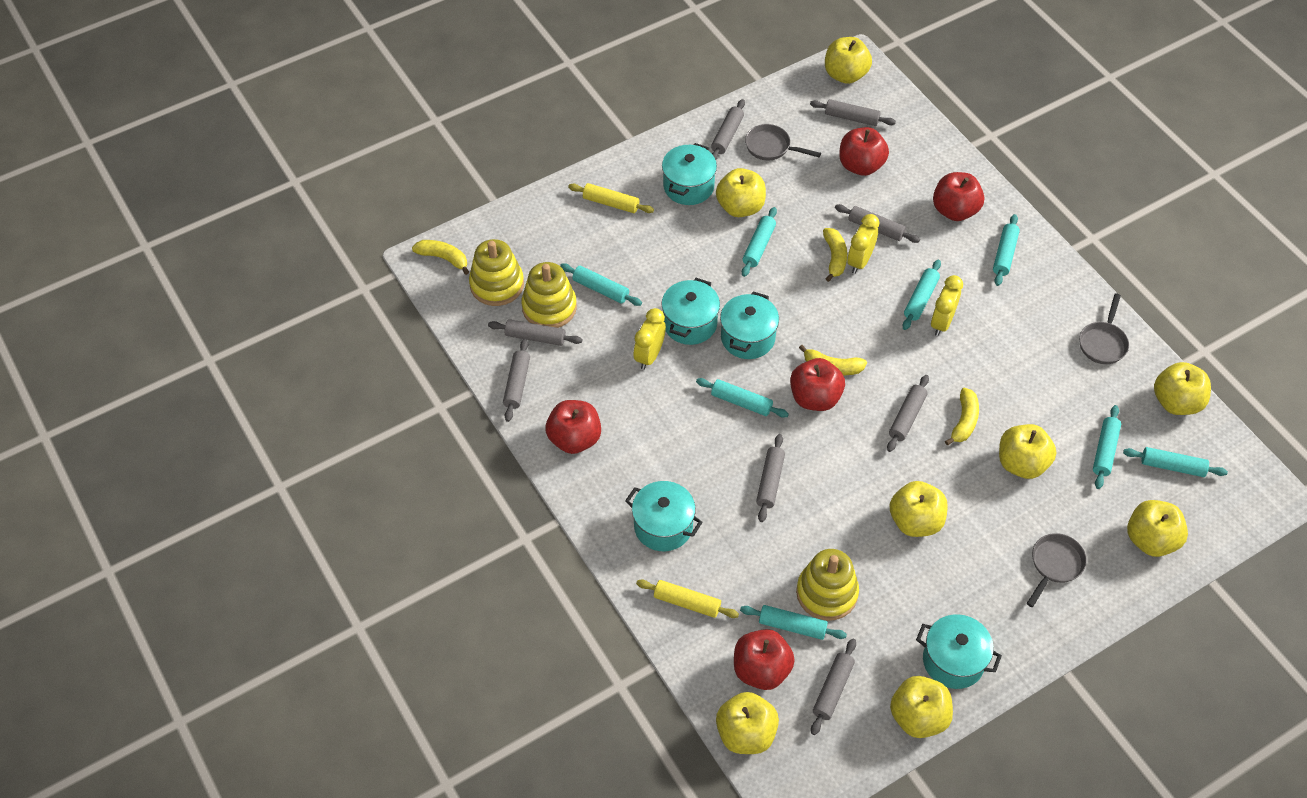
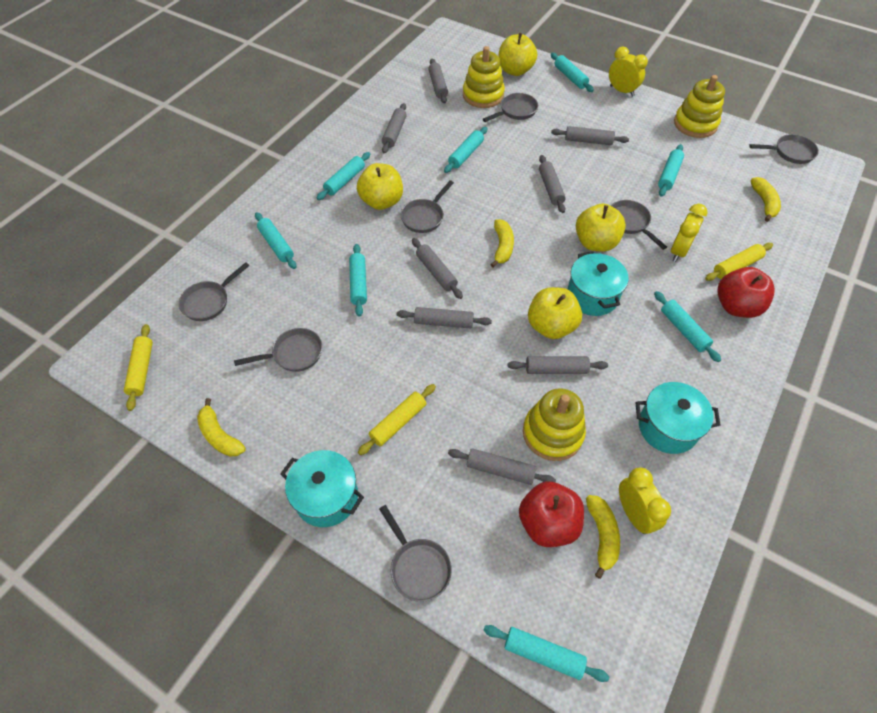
grey pan: 3 -> 7
red apple: 5 -> 2
turquoise pot: 5 -> 3
yellow apple: 8 -> 4
yellow rolling pin: 2 -> 3

